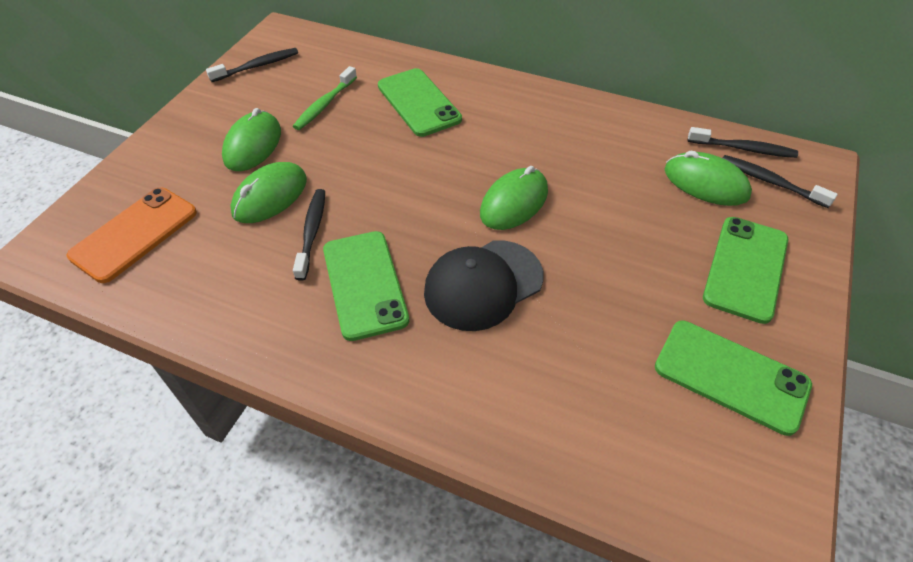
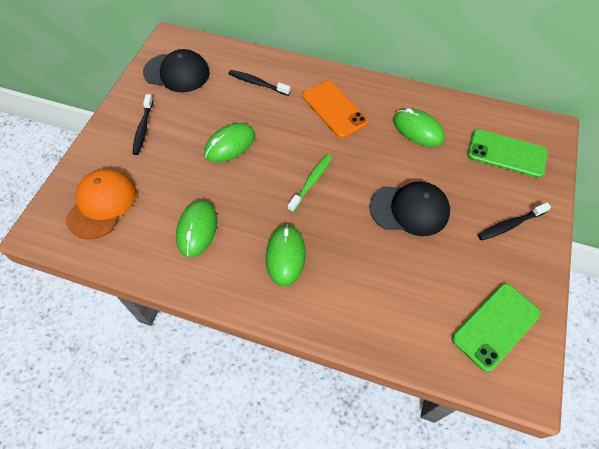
black cap: 1 -> 2
black toothbrush: 4 -> 3
green phone: 4 -> 2
orange cap: 0 -> 1

